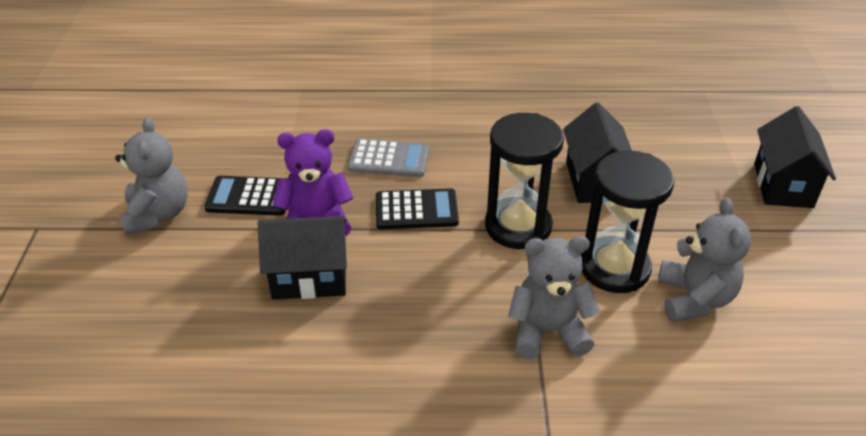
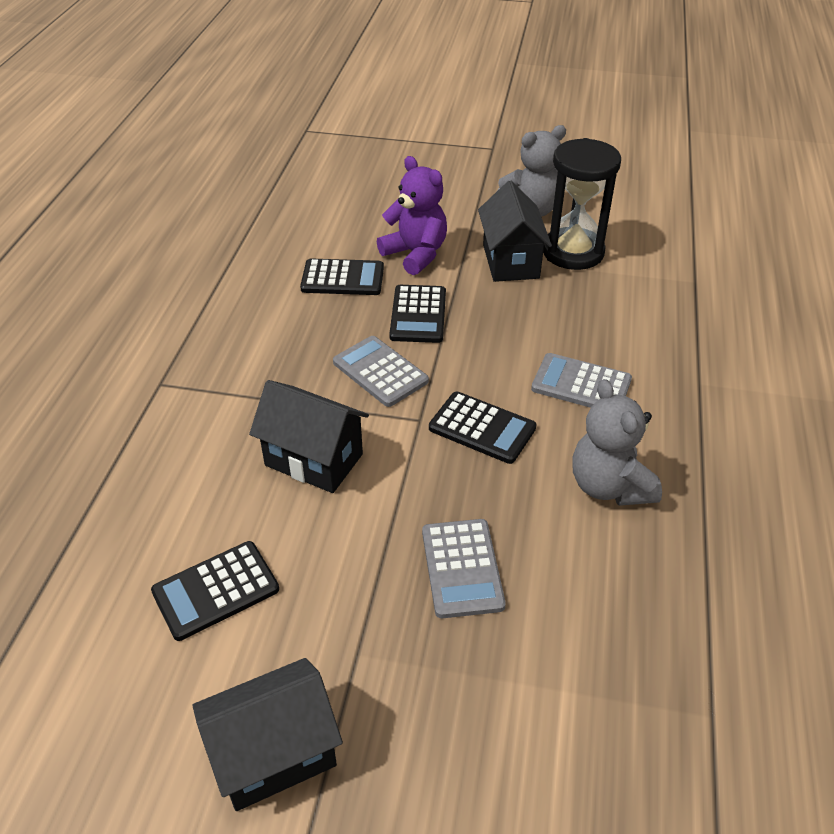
black calculator: 2 -> 4
black hourglass: 2 -> 1
grey calculator: 1 -> 3
grey teddy bear: 3 -> 2

